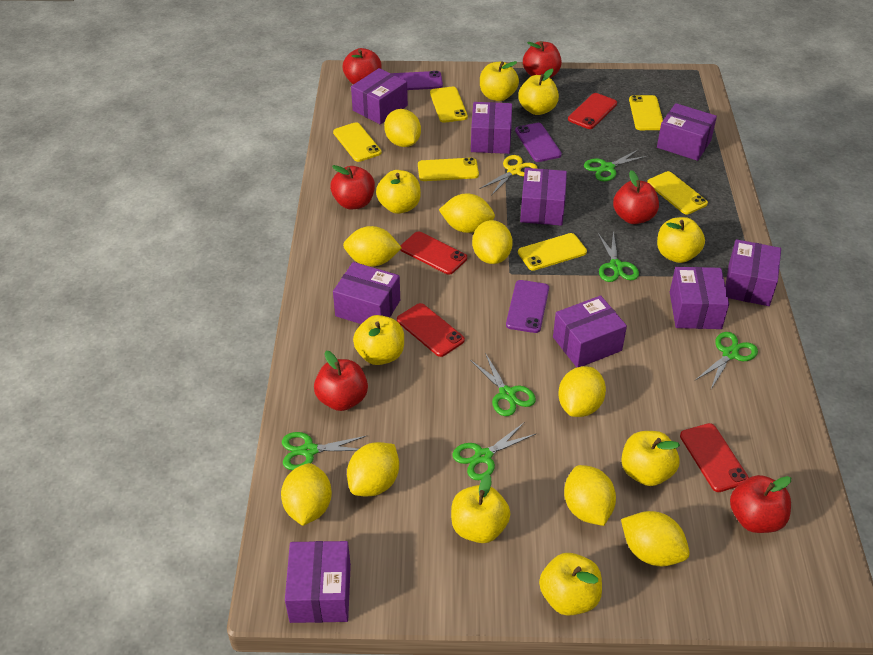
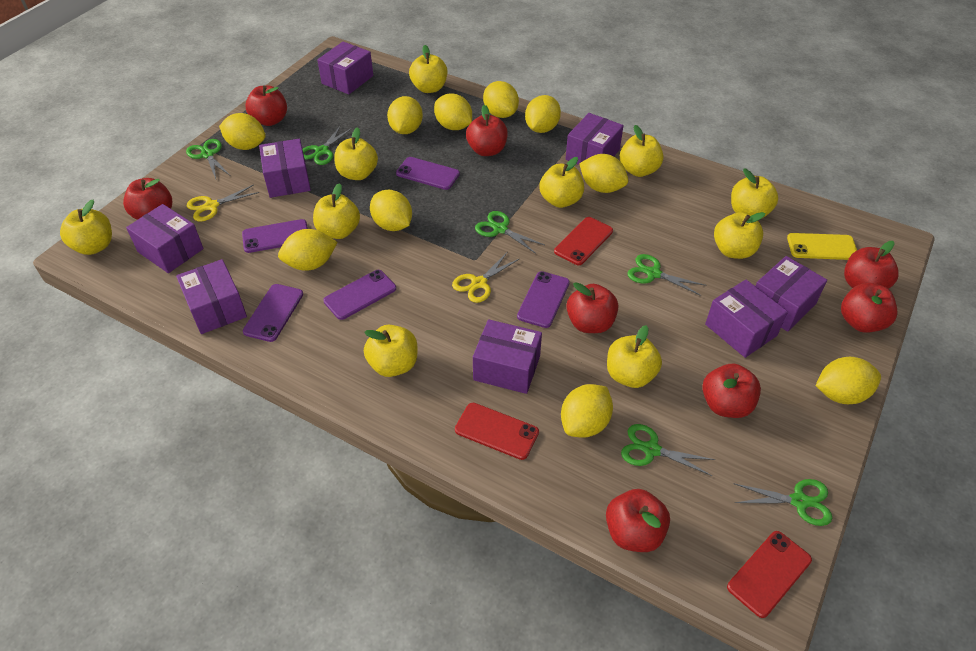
purple box: 9 -> 8
purple phone: 3 -> 5
red apple: 6 -> 8
red phone: 4 -> 3
yellow apple: 8 -> 10
yellow lemon: 9 -> 10
yellow phone: 6 -> 1
yellow scissors: 1 -> 2

